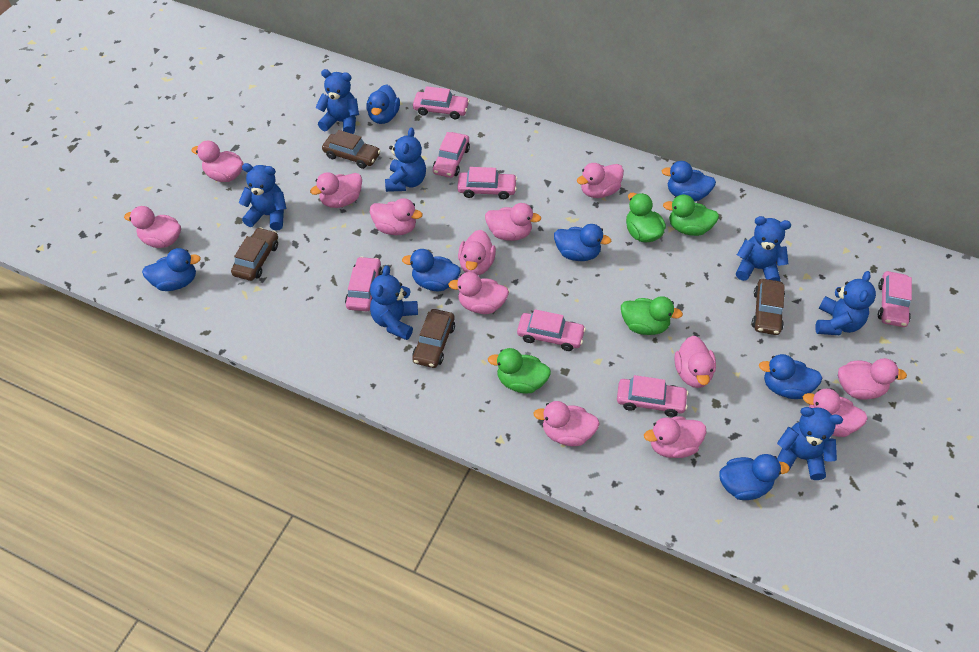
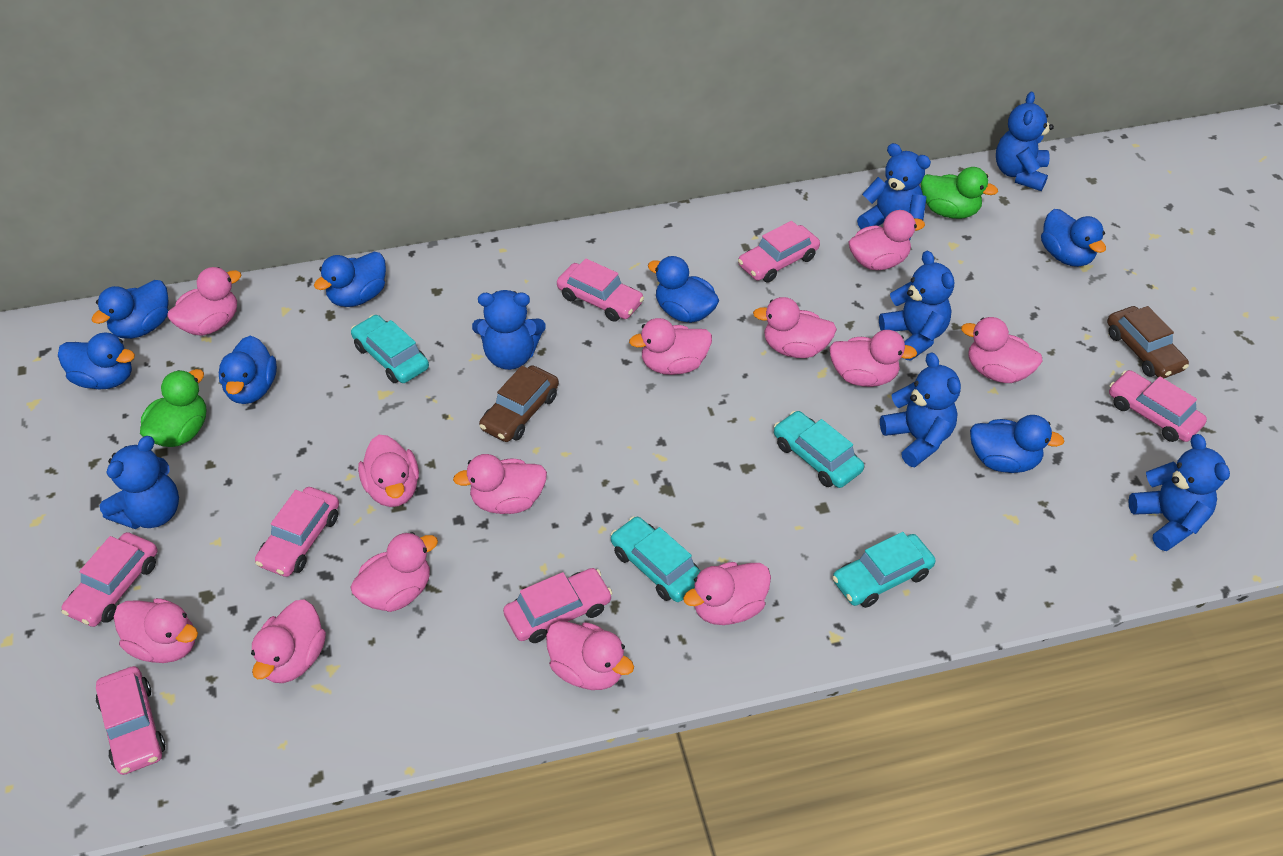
brown car: 4 -> 2
green duck: 4 -> 2
turquoise car: 0 -> 4

